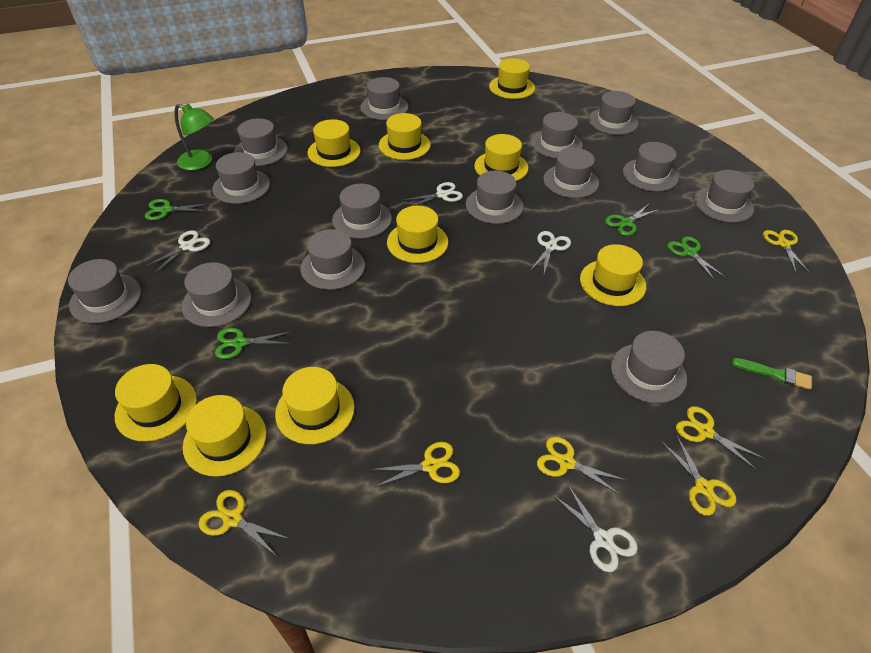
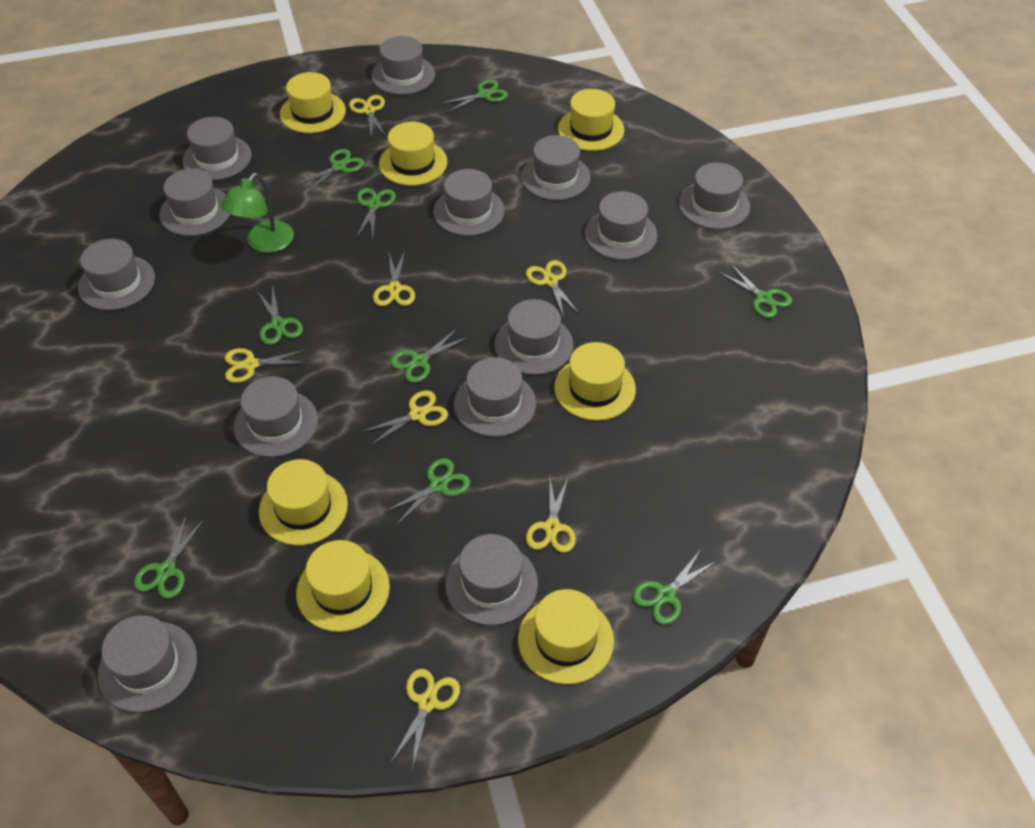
green brush: 1 -> 0
green scissors: 4 -> 9
grey hat: 14 -> 13
white scissors: 4 -> 0
yellow hat: 9 -> 7
yellow scissors: 6 -> 7

